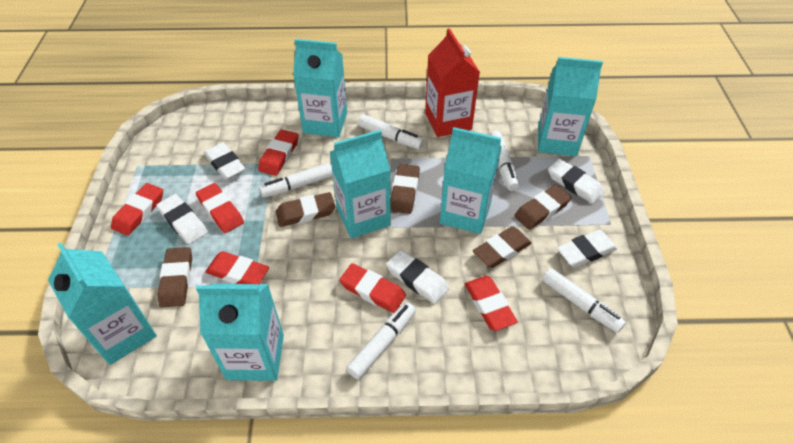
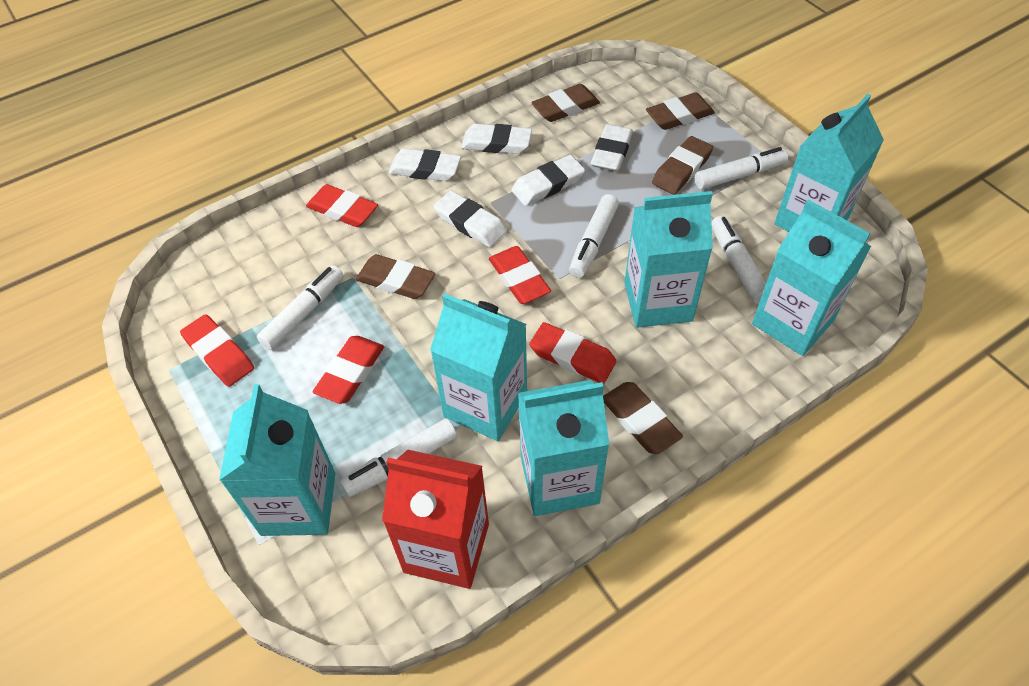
red eraser: 6 -> 5

